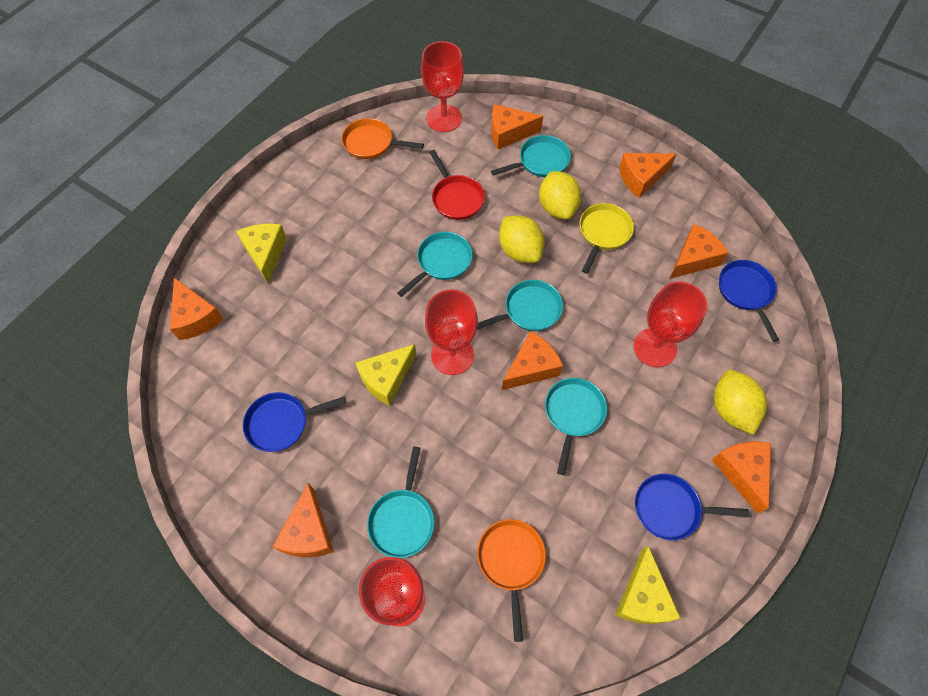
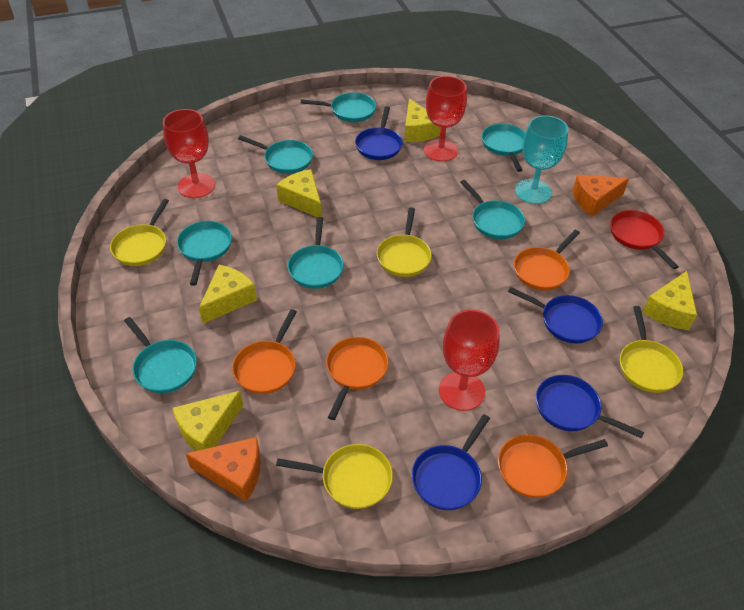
blue pan: 3 -> 4
orange cheese: 7 -> 2
orange pan: 2 -> 4
red goblet: 4 -> 3
turquoise goblet: 0 -> 1
turquoise pan: 5 -> 7
yellow cheese: 3 -> 5
yellow lemon: 3 -> 0
yellow pan: 1 -> 4

